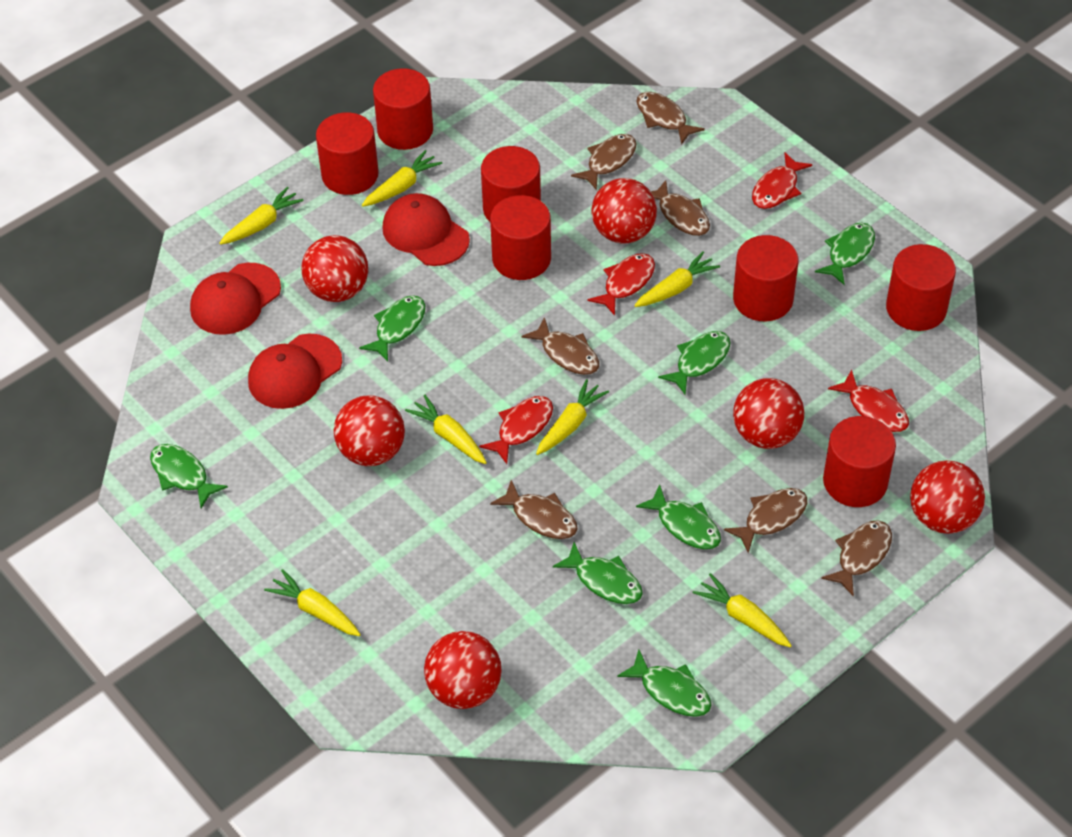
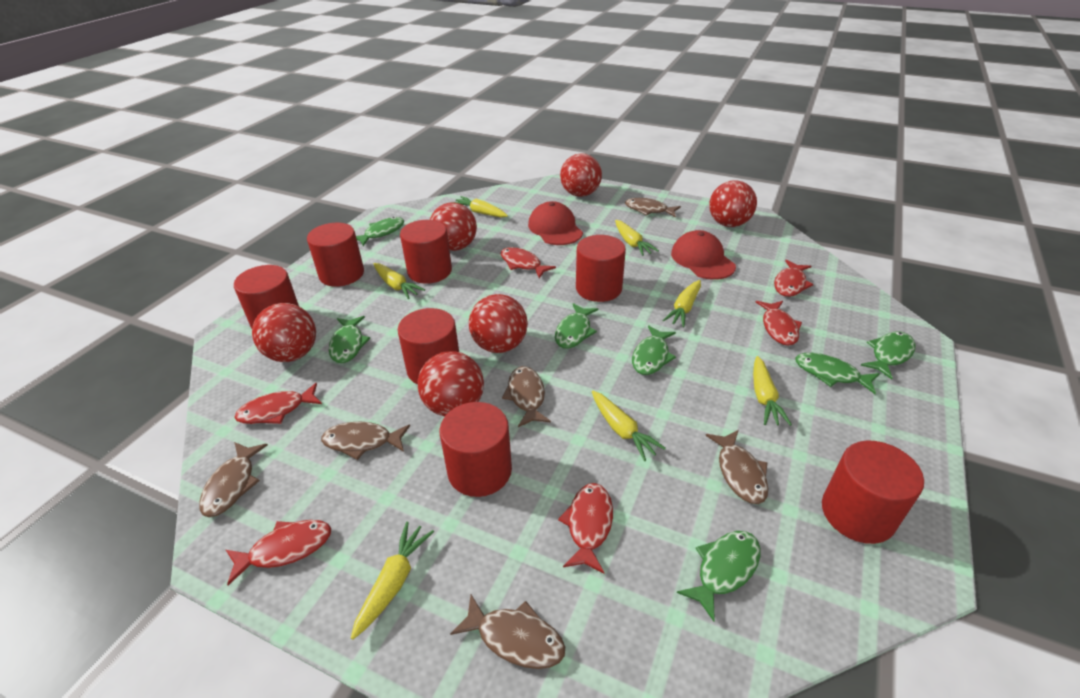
brown fish: 7 -> 6
red cap: 3 -> 2
red fish: 4 -> 6

